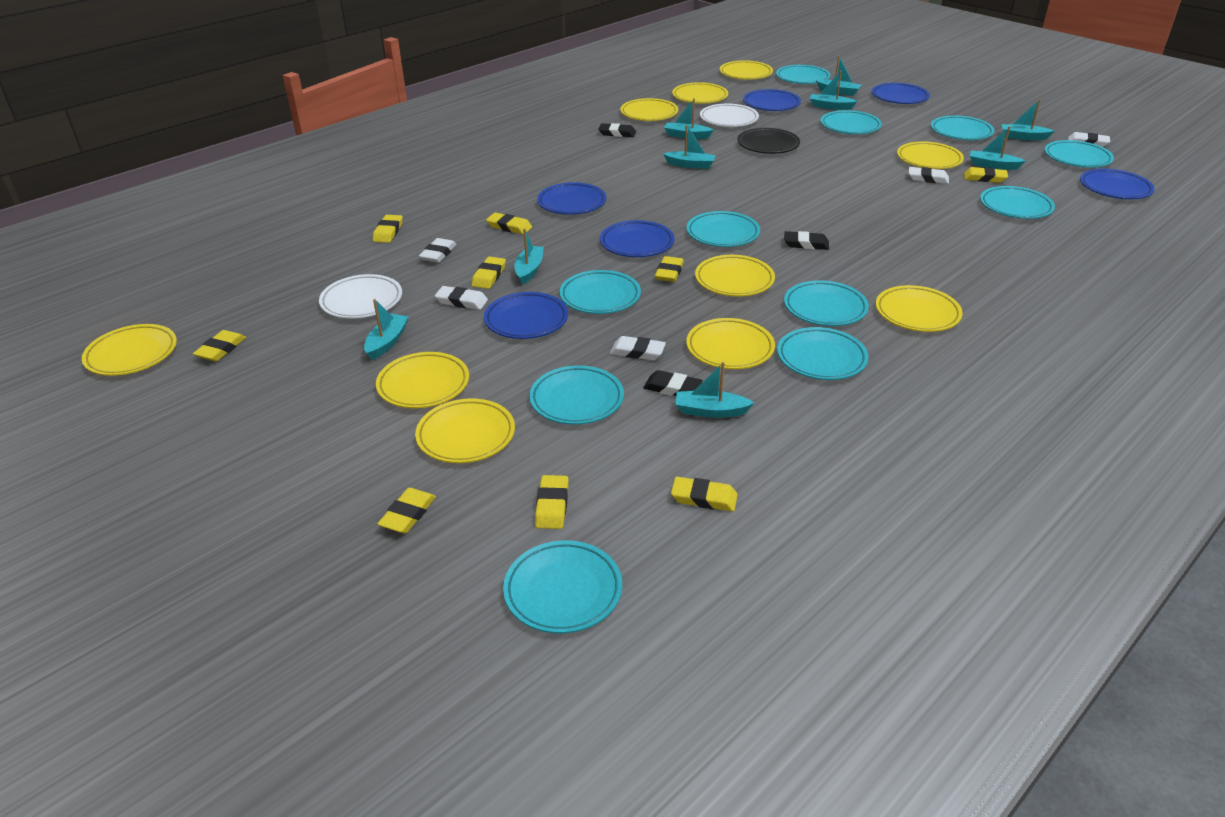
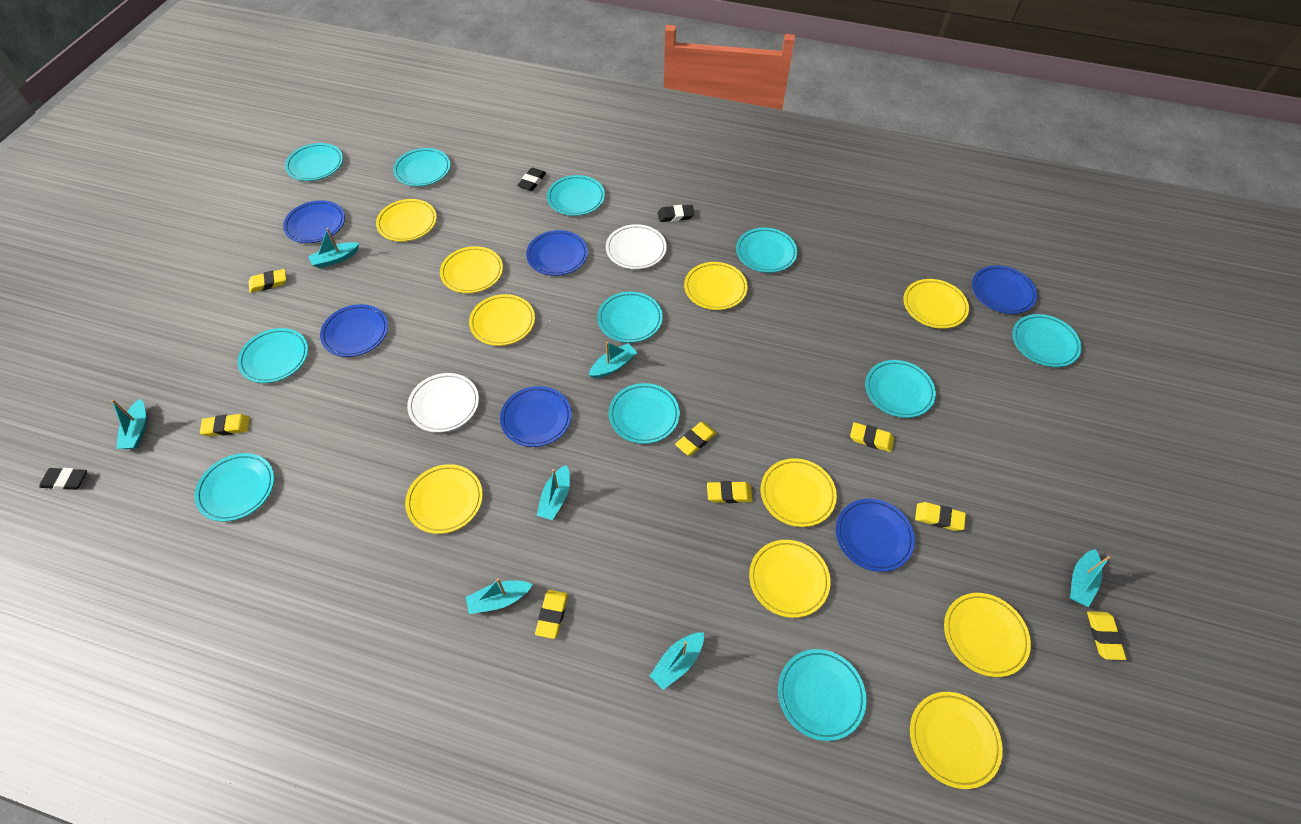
black plate: 1 -> 0
turquoise boat: 9 -> 7
white eraser: 5 -> 0
yellow eraser: 9 -> 8

